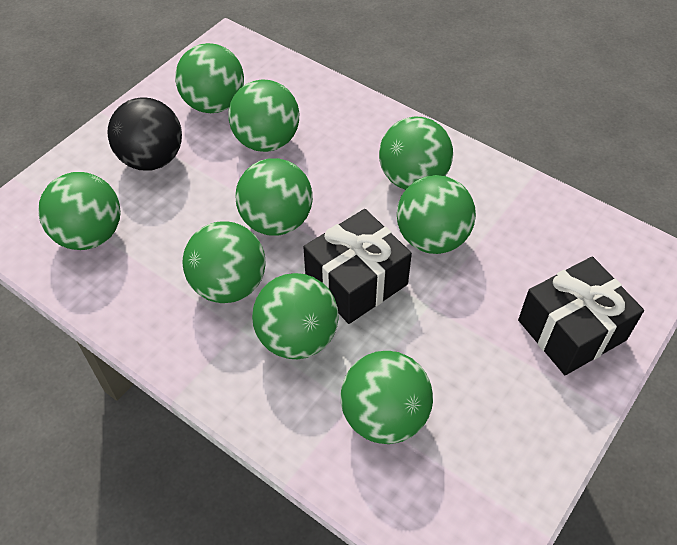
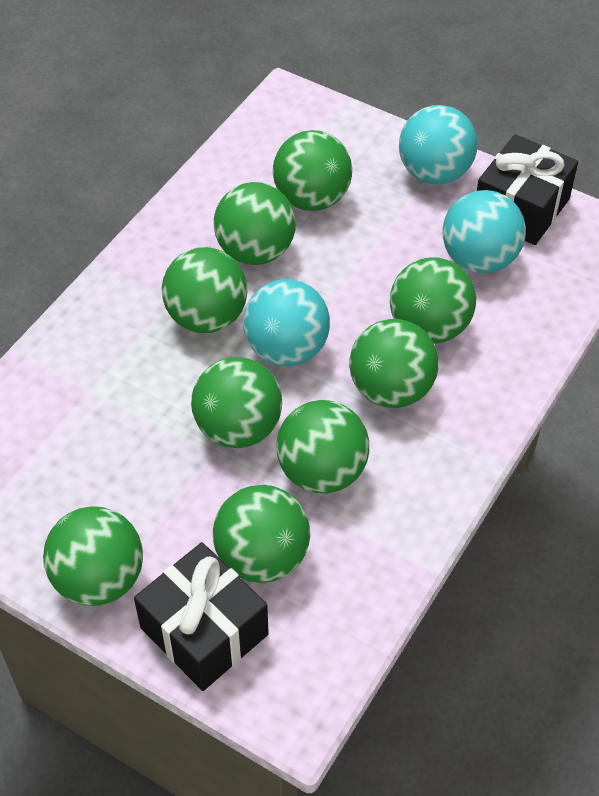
black ball: 1 -> 0
turquoise ball: 0 -> 3

